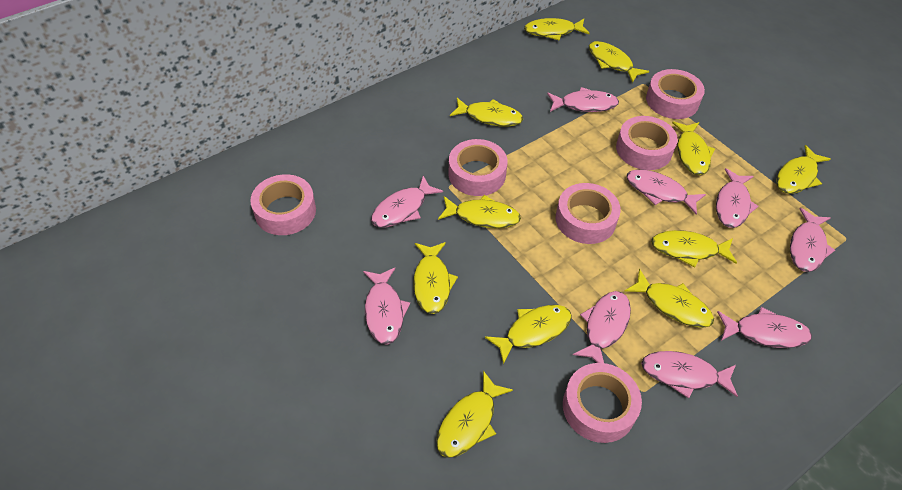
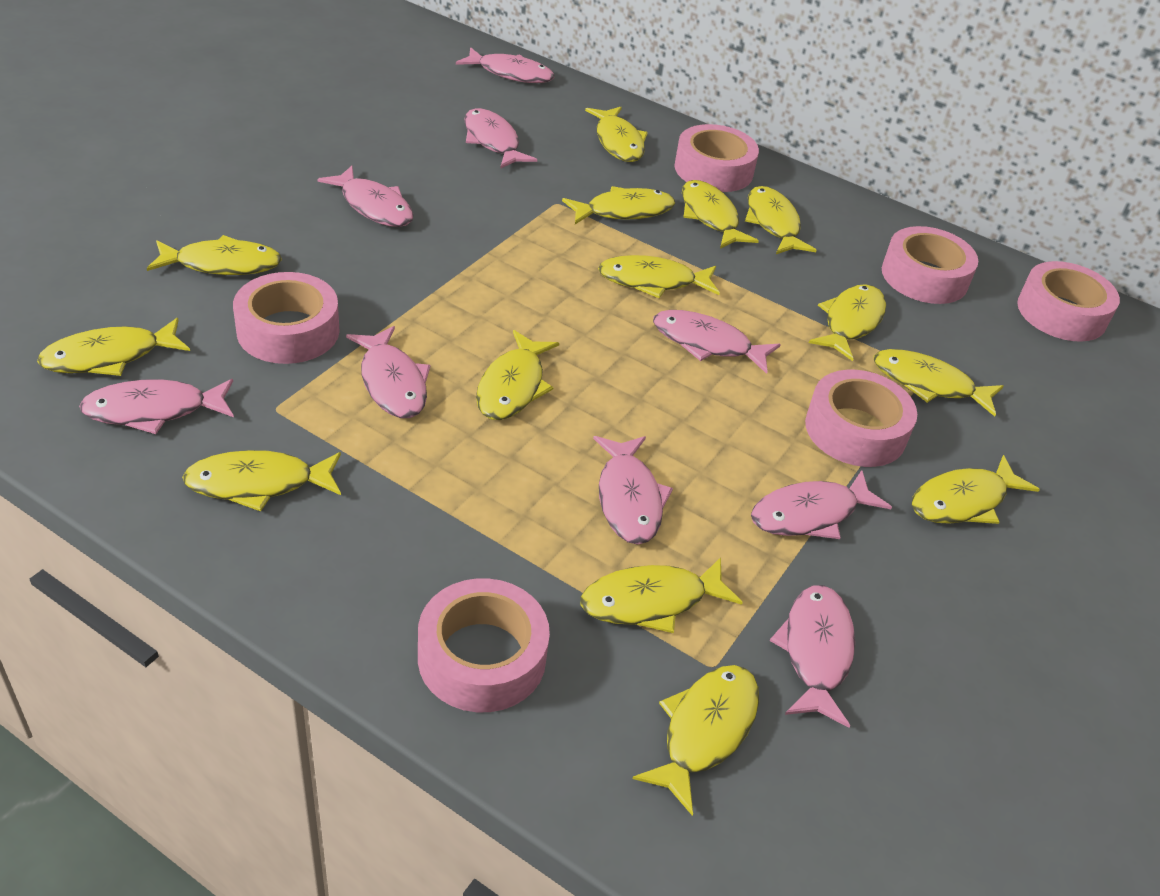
yellow fish: 11 -> 14

